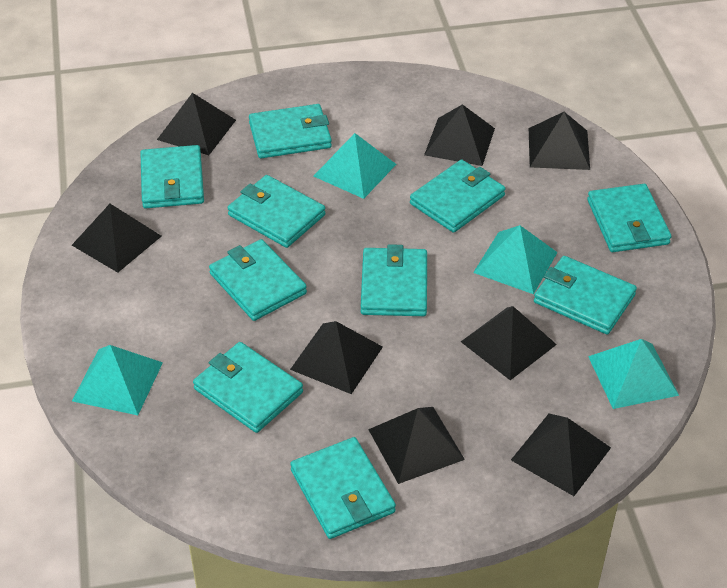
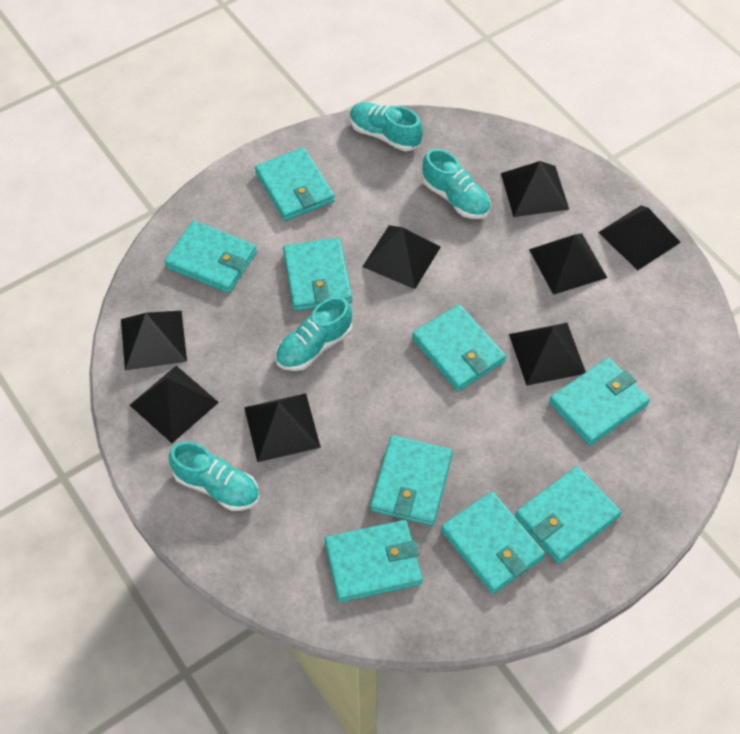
turquoise pyramid: 4 -> 0
turquoise shoe: 0 -> 4
turquoise wallet: 10 -> 9

